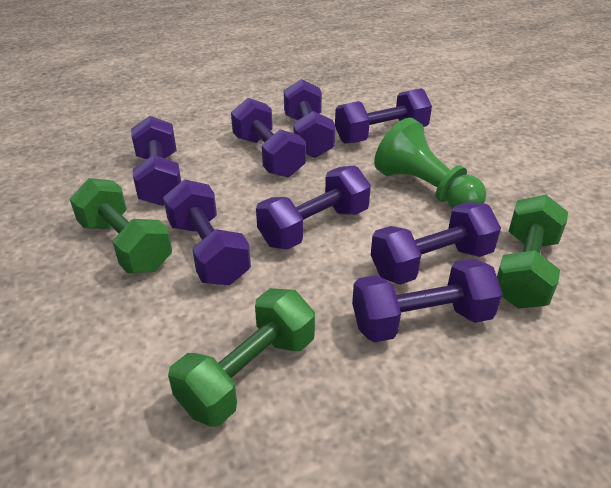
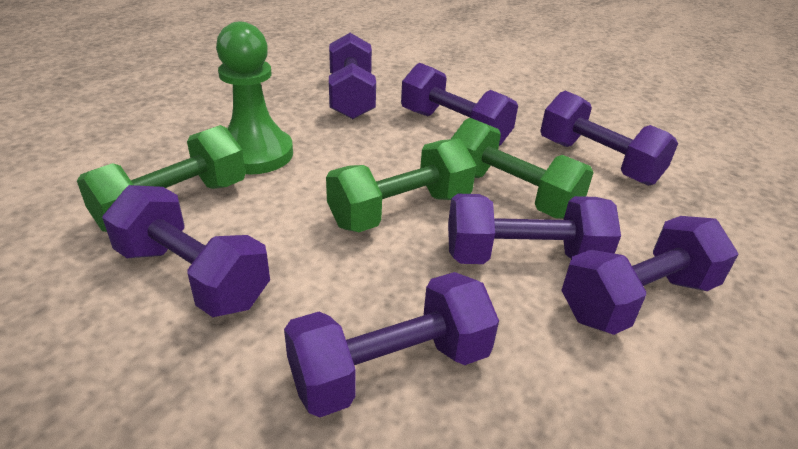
purple dumbbell: 8 -> 7

